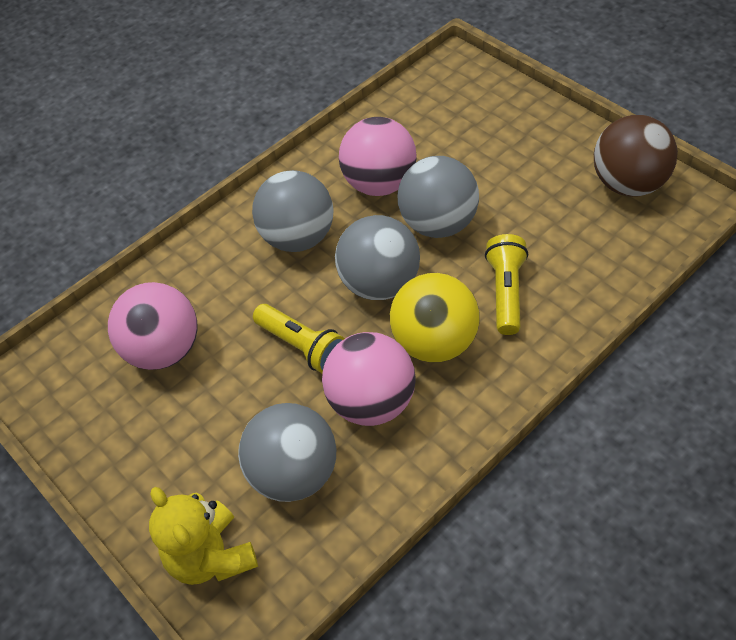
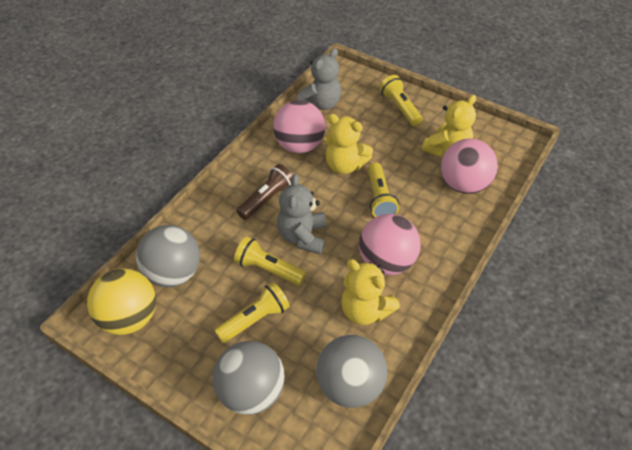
brown ball: 1 -> 0
brown flashlight: 0 -> 1
grey ball: 4 -> 3
grey teddy bear: 0 -> 2
yellow flashlight: 2 -> 4
yellow teddy bear: 1 -> 3

